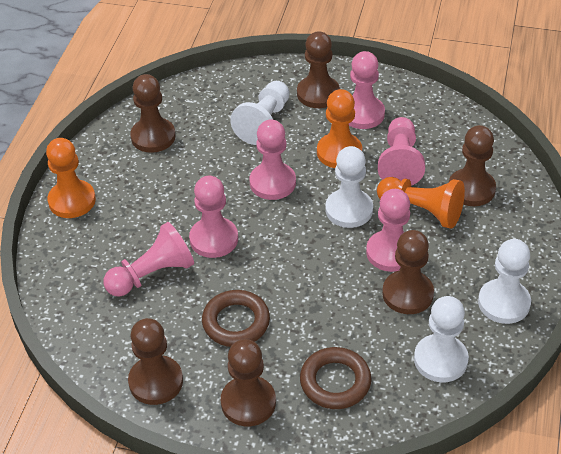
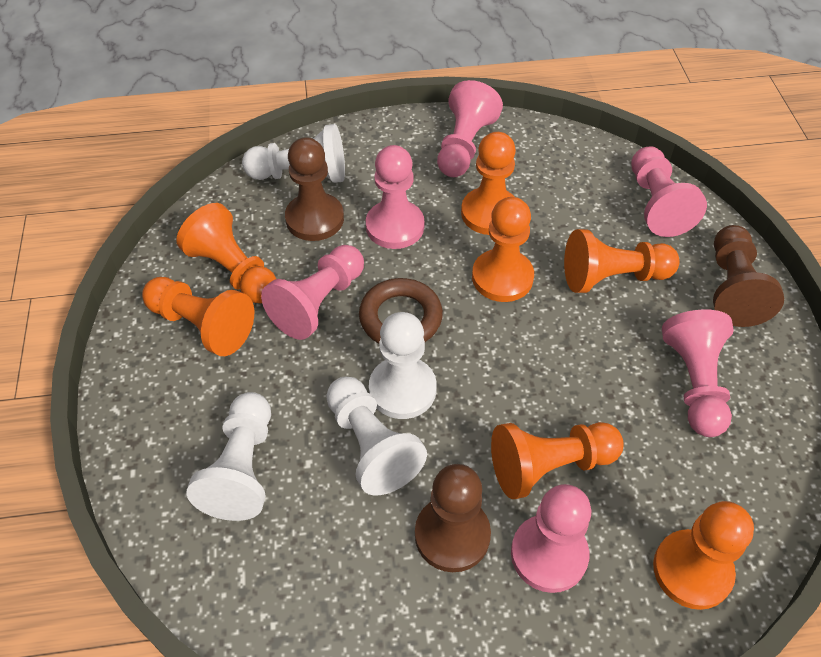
brown pawn: 6 -> 3
brown ring: 2 -> 1
orange pawn: 3 -> 7

